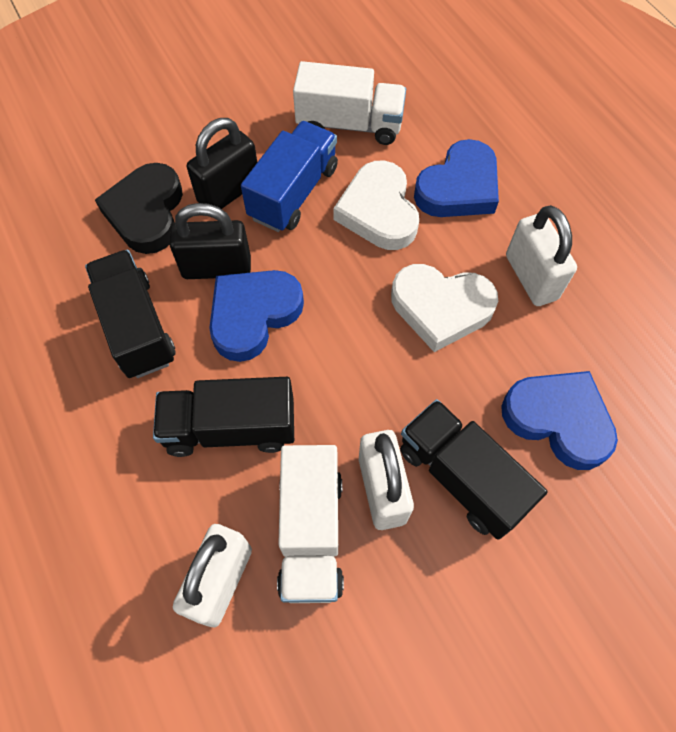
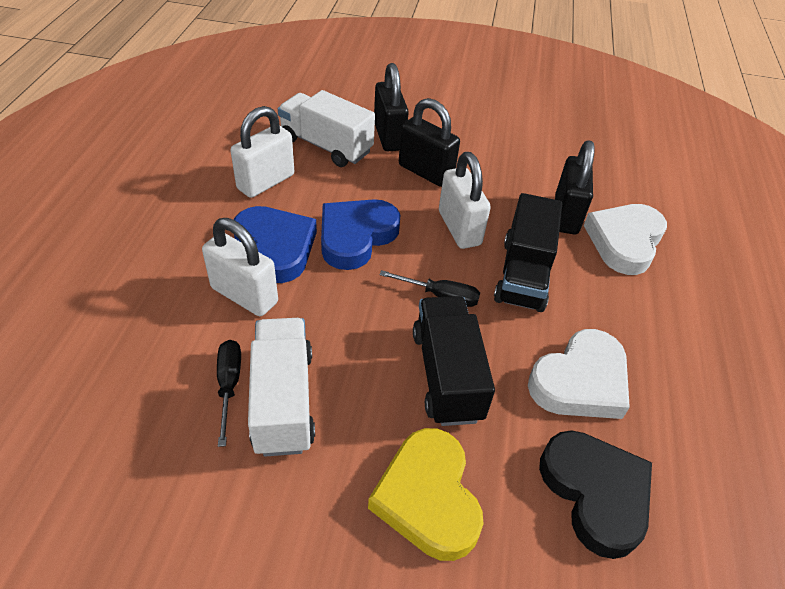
black padlock: 2 -> 3
black screwdriver: 0 -> 2
black truck: 3 -> 2
blue heart: 3 -> 2
blue truck: 1 -> 0
yellow heart: 0 -> 1

